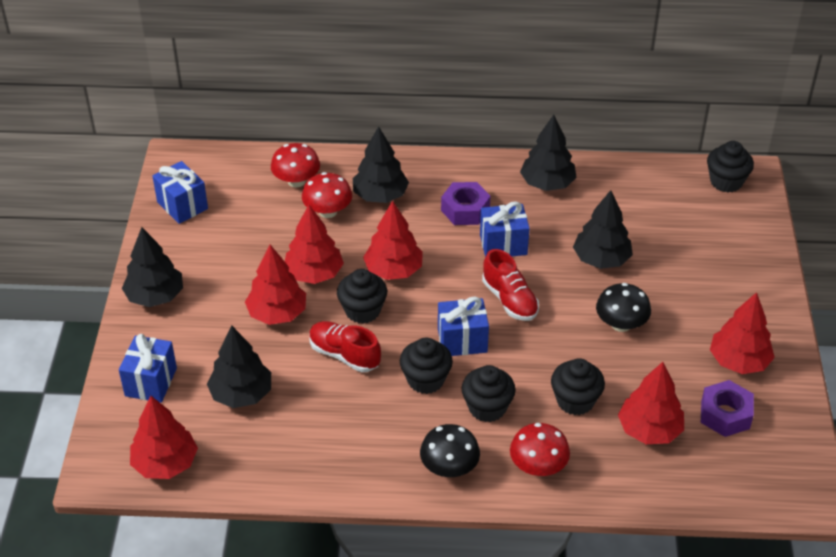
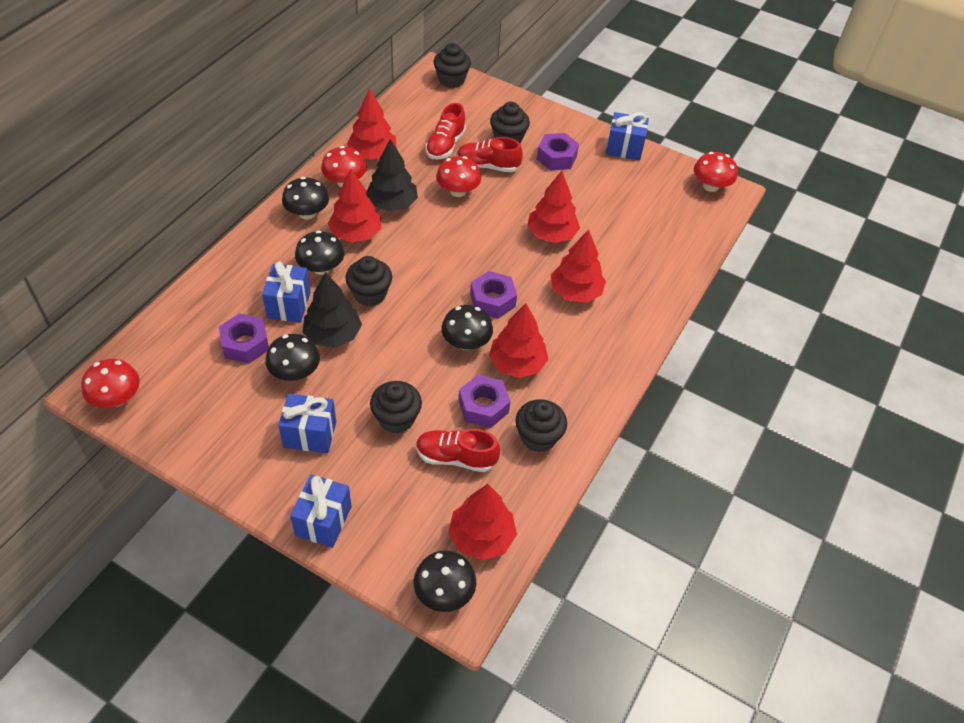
black mushroom: 2 -> 5
black tree: 5 -> 2
purple nut: 2 -> 4
red mushroom: 3 -> 4
red shoe: 2 -> 3

